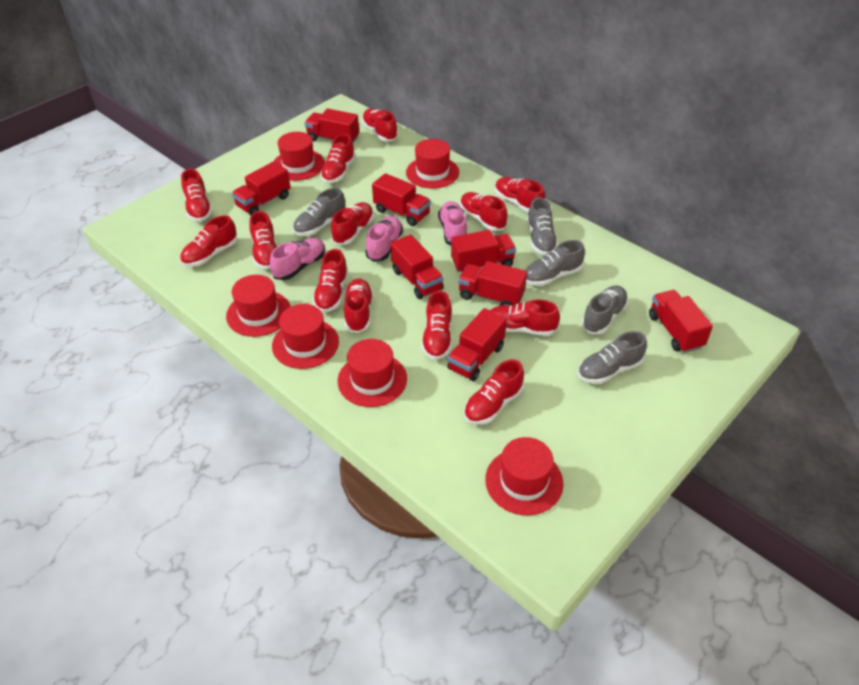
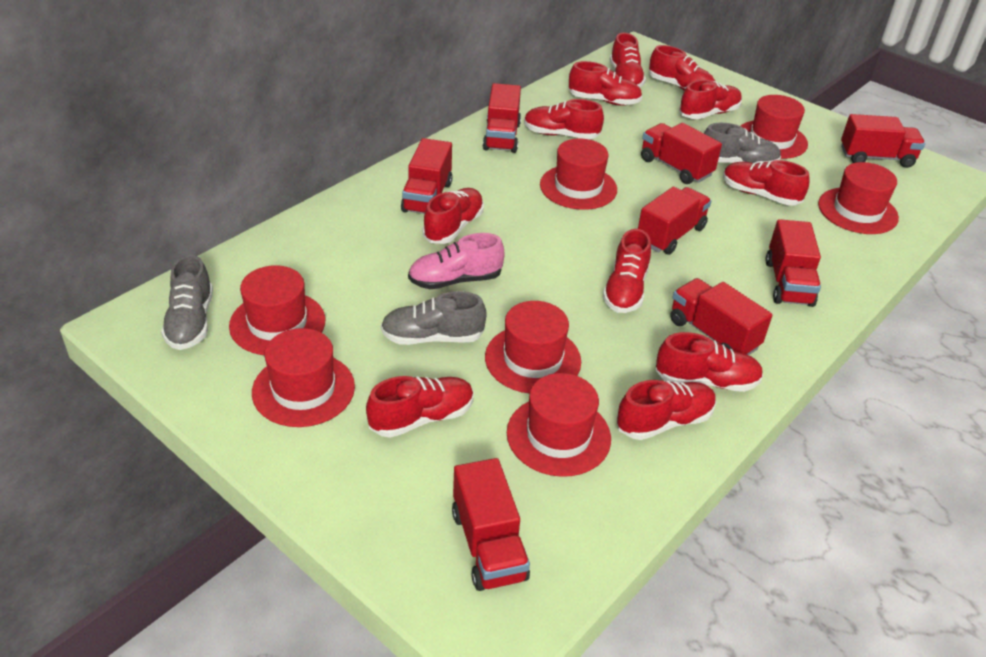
grey shoe: 5 -> 3
pink shoe: 3 -> 1
red hat: 6 -> 7
red shoe: 13 -> 11

